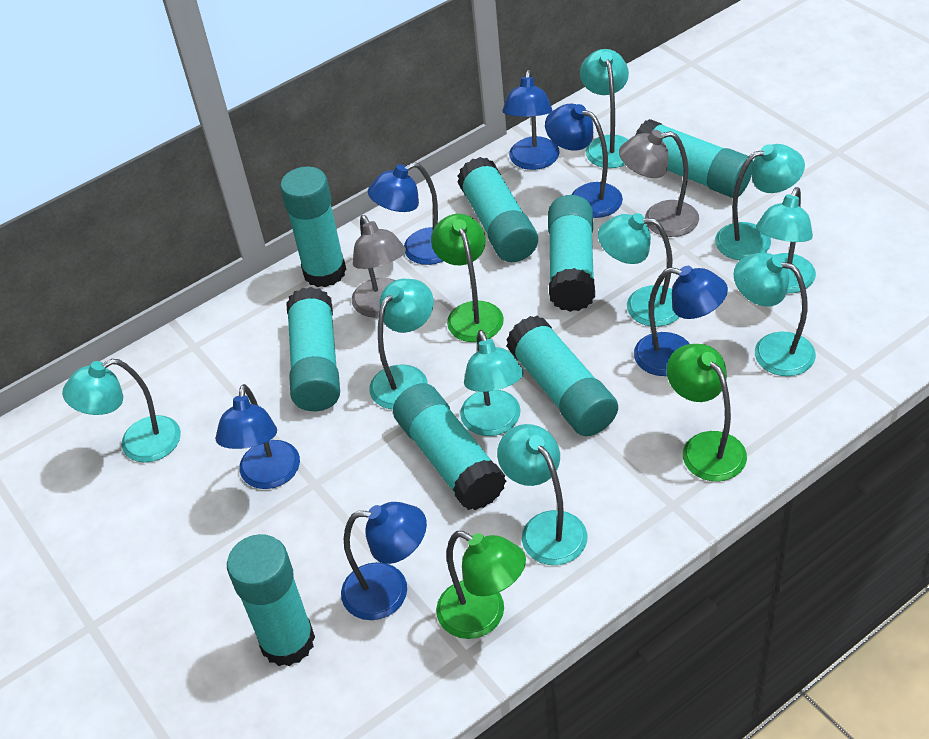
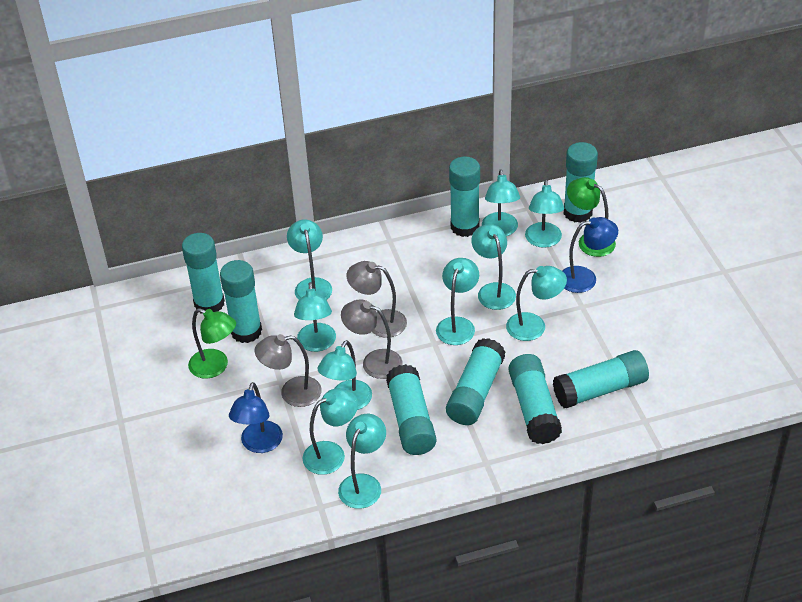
blue lamp: 6 -> 2
green lamp: 3 -> 2
grey lamp: 2 -> 3
turquoise lamp: 9 -> 10

